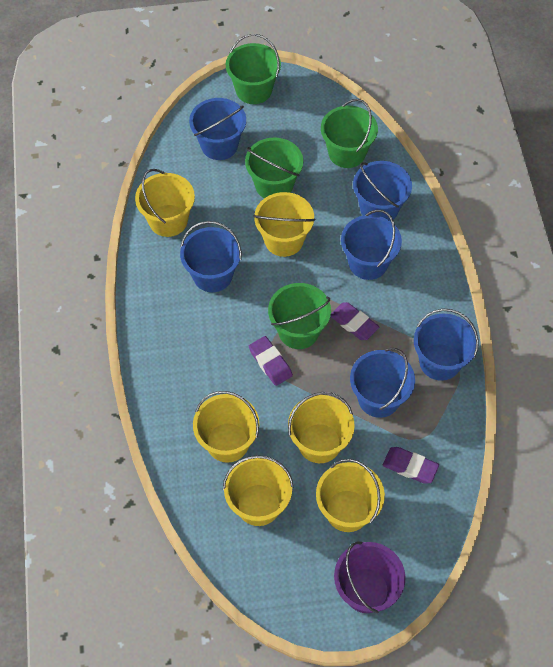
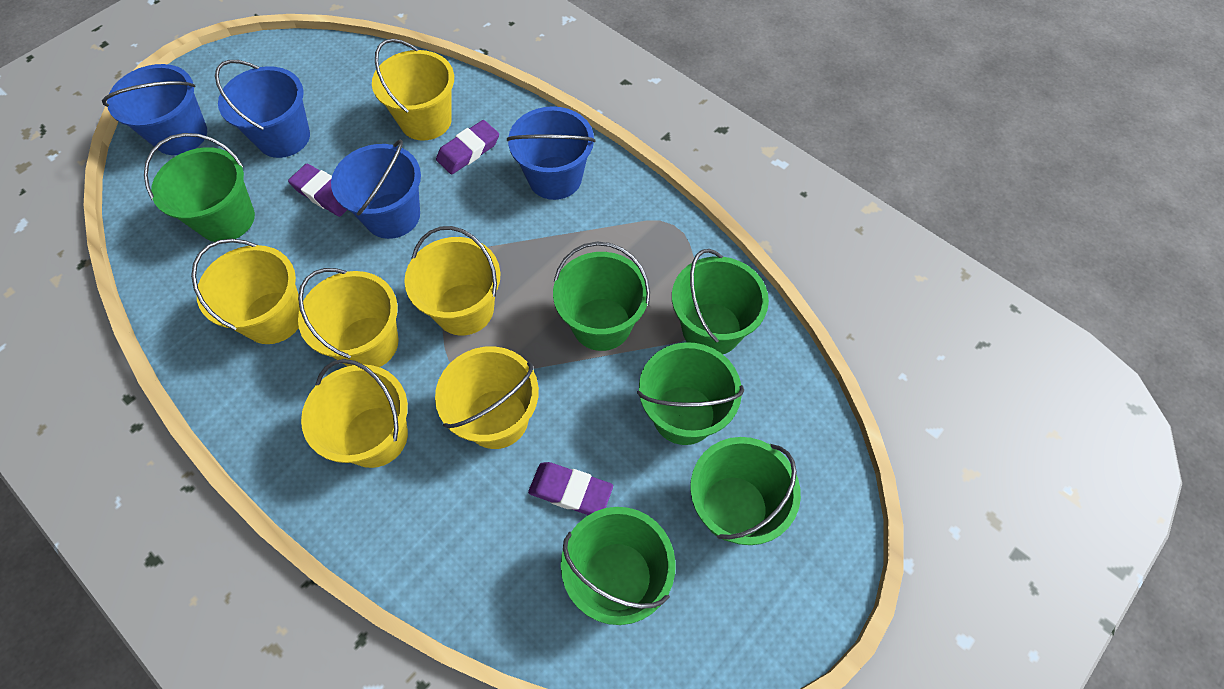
blue bucket: 6 -> 4
green bucket: 4 -> 6
purple bucket: 1 -> 0

